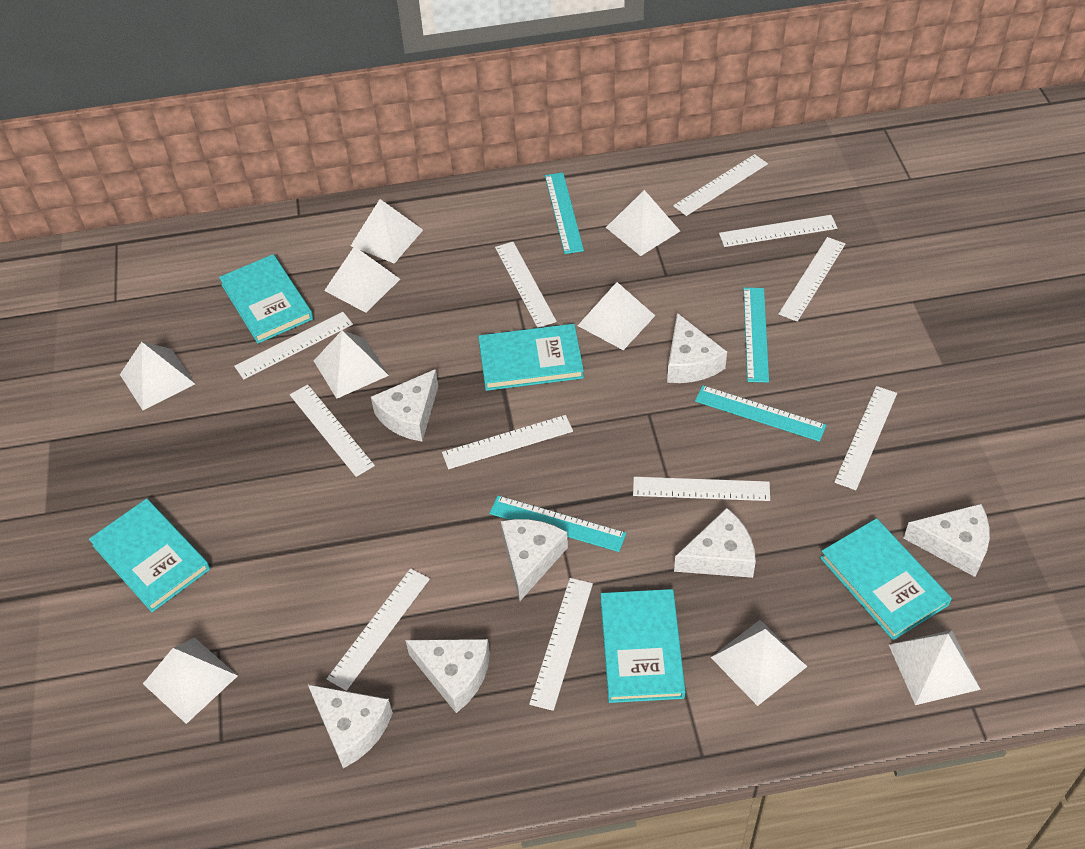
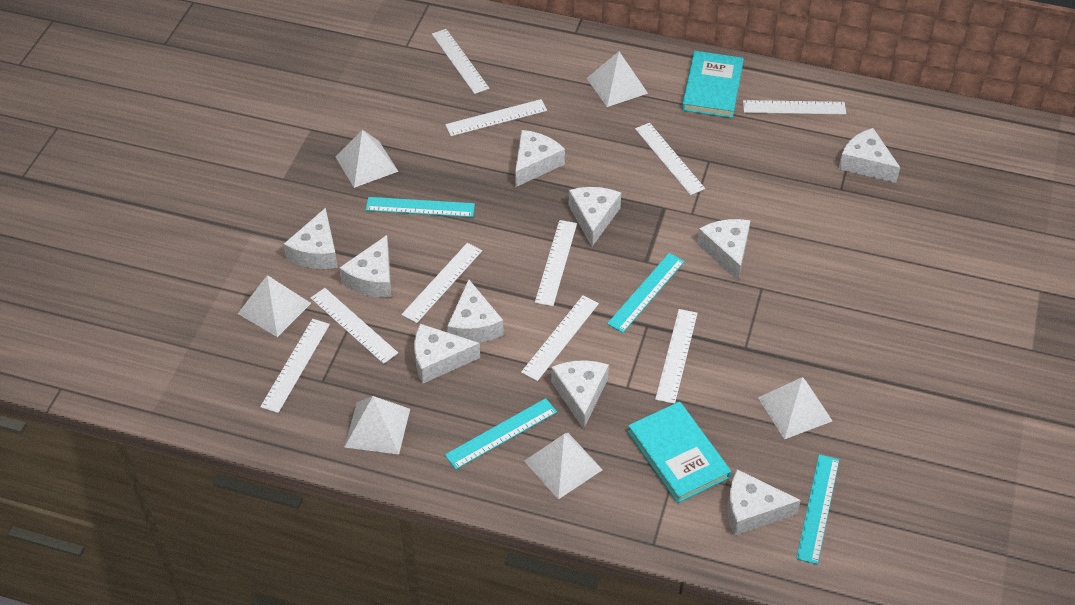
turquoise book: 5 -> 2
white cheese: 7 -> 10
white pyramid: 9 -> 6
white ruler: 11 -> 10

